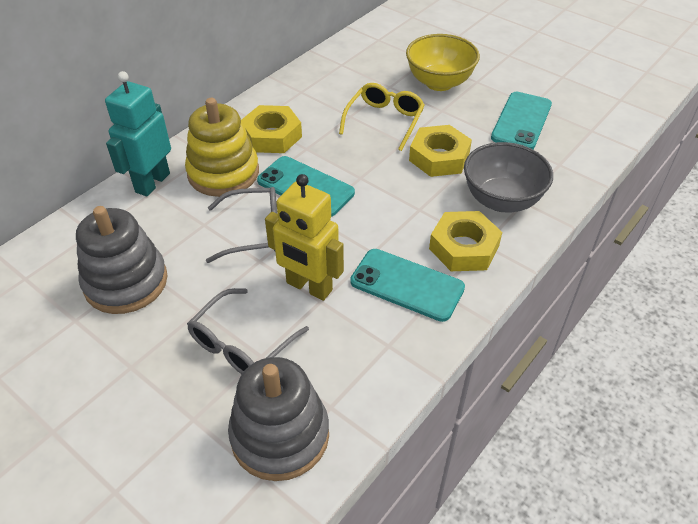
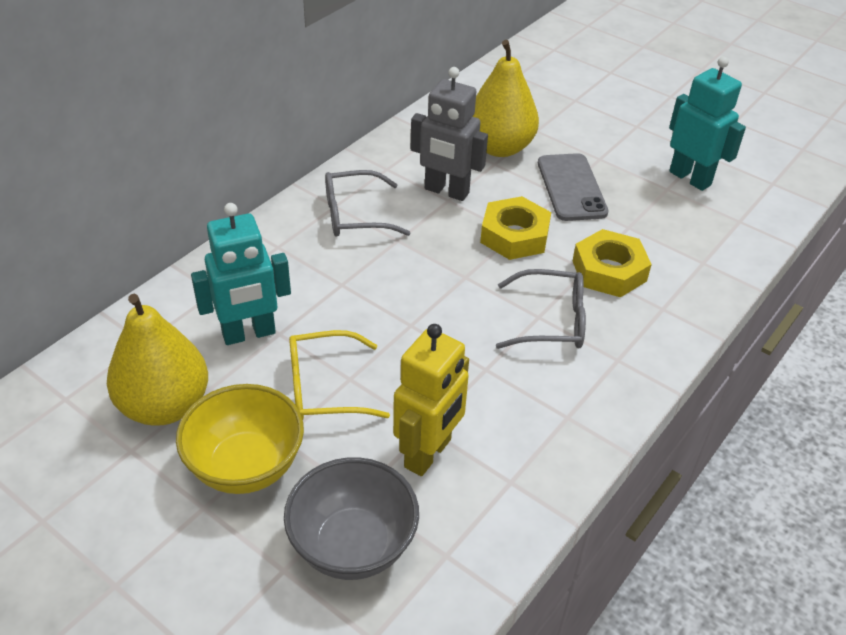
grey phone: 0 -> 1
grey robot: 0 -> 1
grey stacking toy: 2 -> 0
turquoise phone: 3 -> 0
turquoise robot: 1 -> 2
yellow nut: 3 -> 2
yellow pear: 0 -> 2
yellow stacking toy: 1 -> 0

